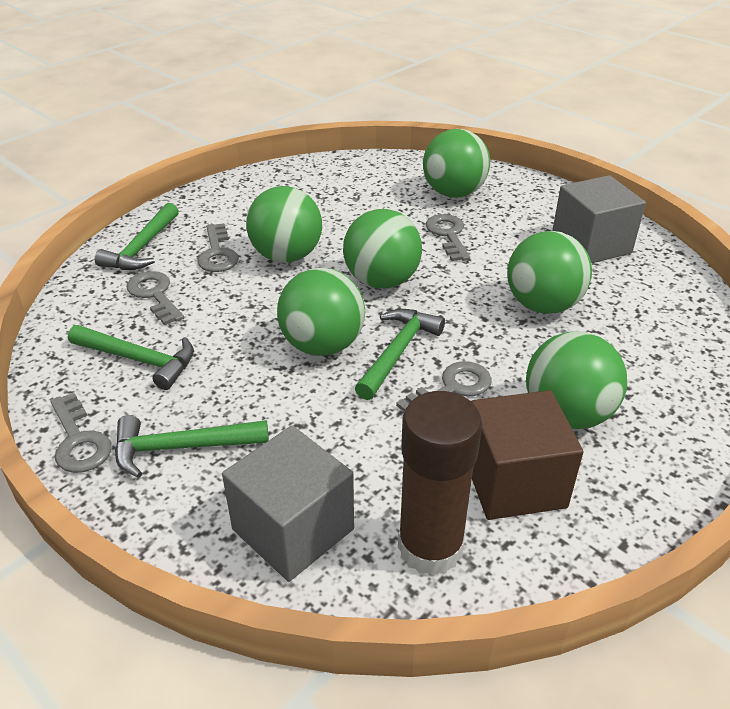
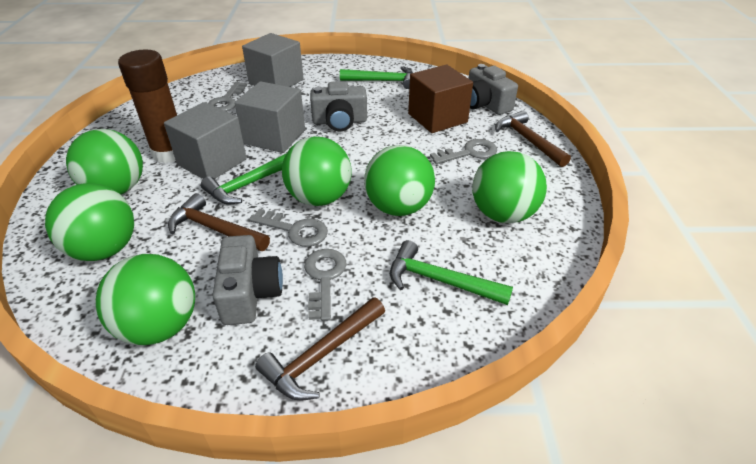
brown hammer: 0 -> 3
green hammer: 4 -> 3
grey camera: 0 -> 3
grey cube: 2 -> 3
grey key: 5 -> 4

